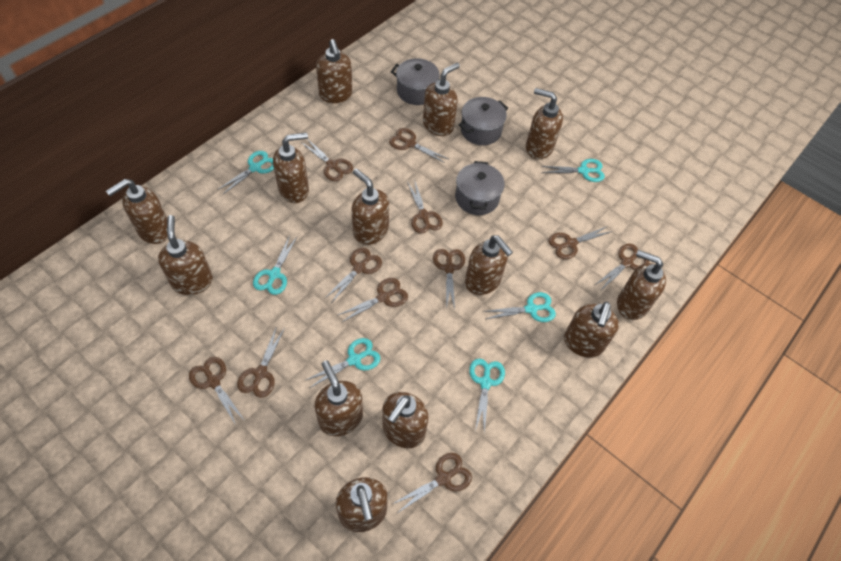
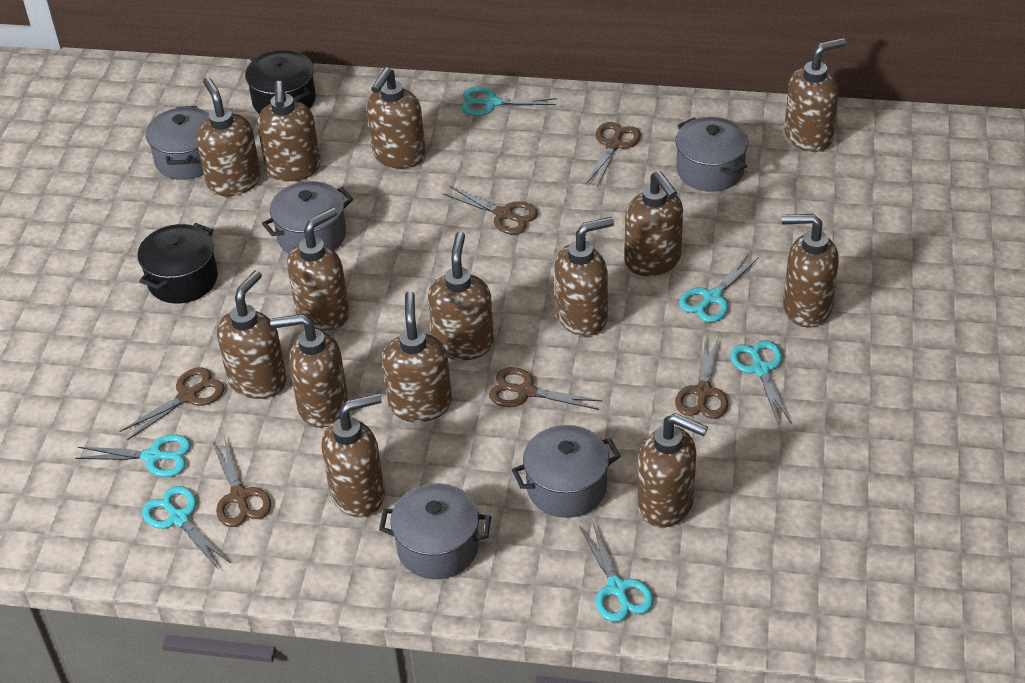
black pot: 0 -> 2
brown scissors: 11 -> 6
brown soap dispenser: 13 -> 14
grey pot: 3 -> 5

